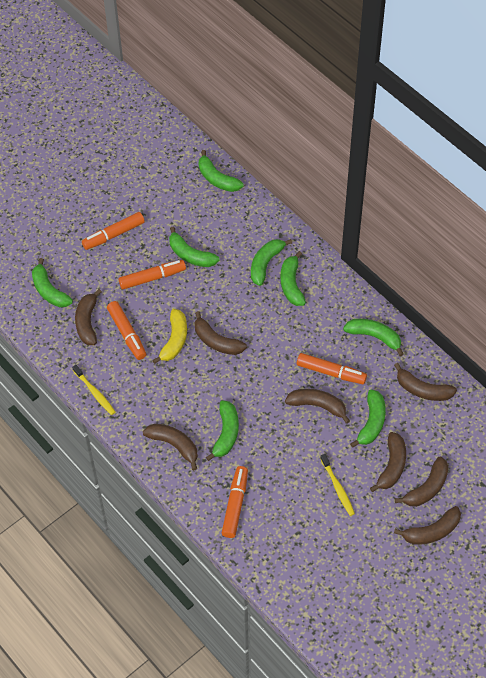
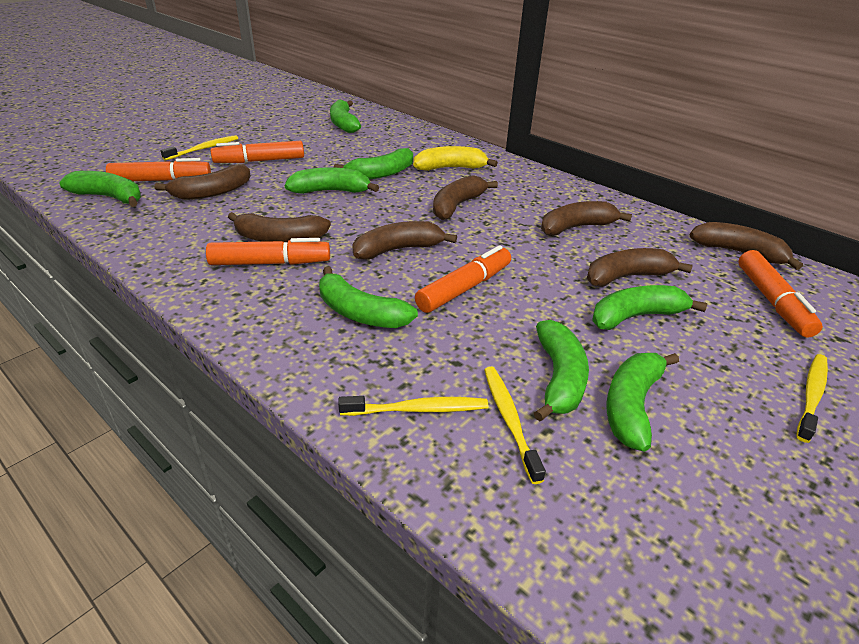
brown banana: 8 -> 7
yellow toothbrush: 2 -> 4

